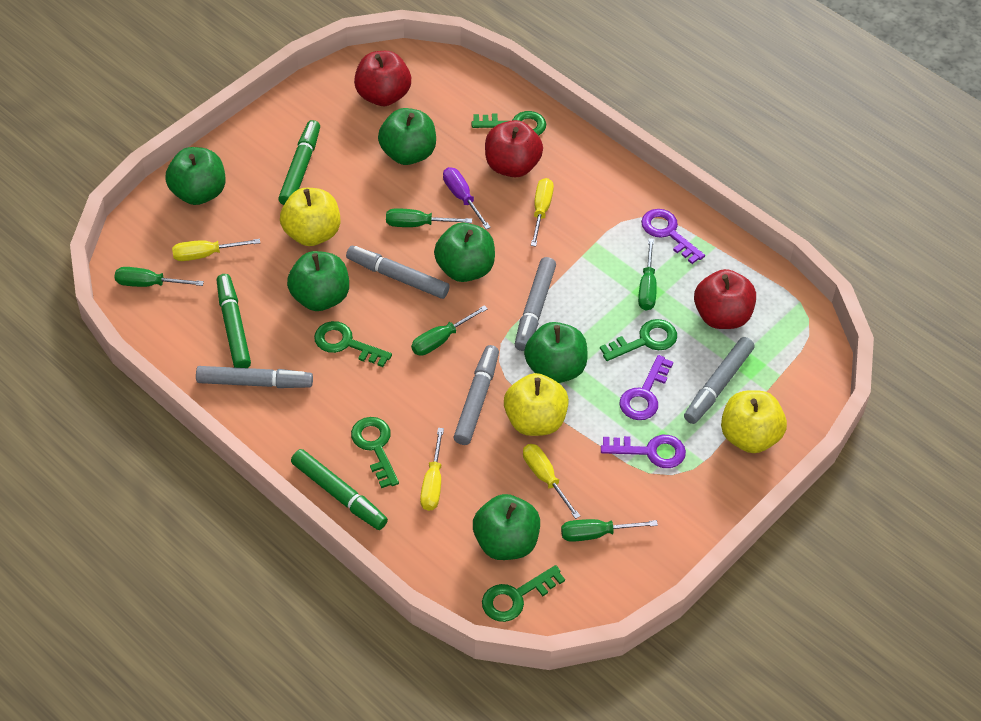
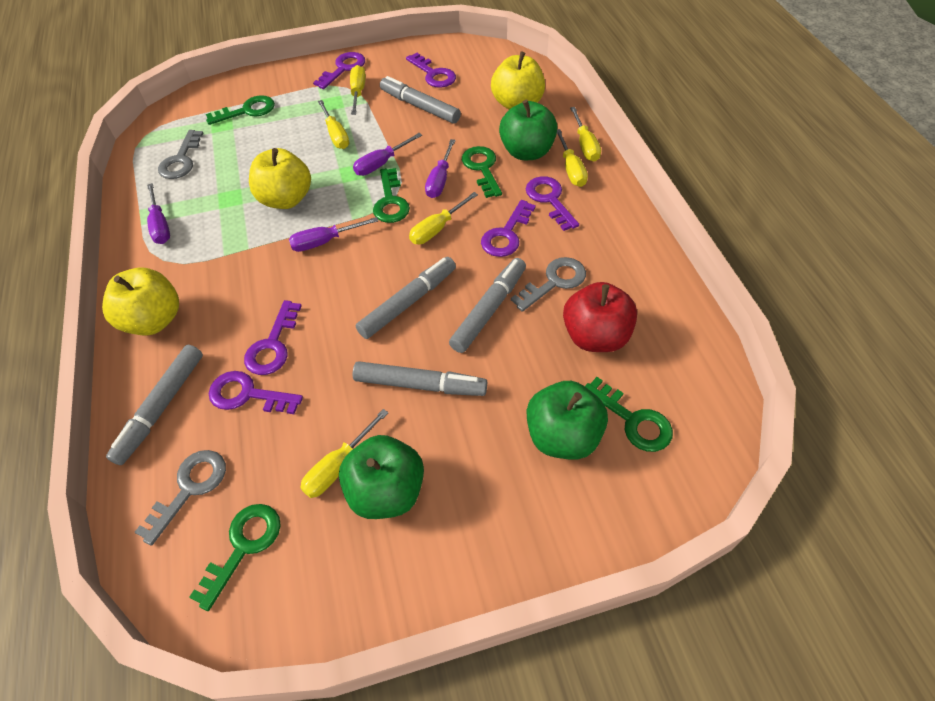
green apple: 6 -> 3
green marker: 3 -> 0
green screwdriver: 5 -> 0
grey key: 0 -> 3
purple key: 3 -> 6
purple screwdriver: 1 -> 4
red apple: 3 -> 1
yellow screwdriver: 4 -> 6

